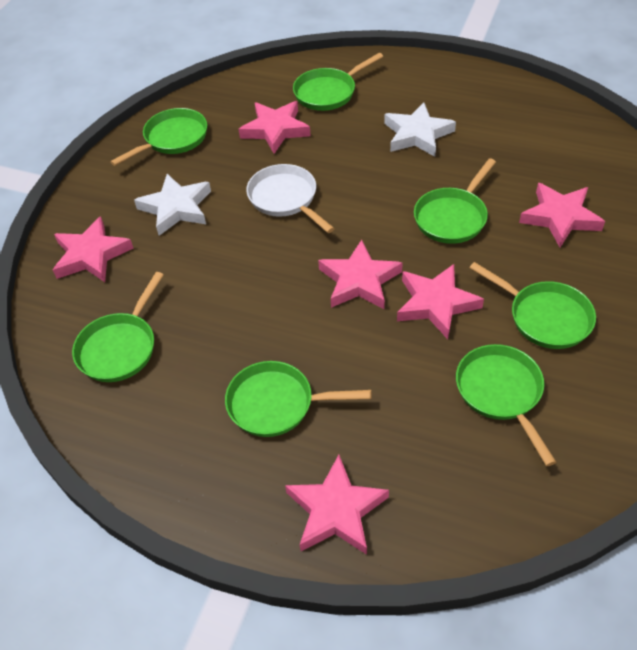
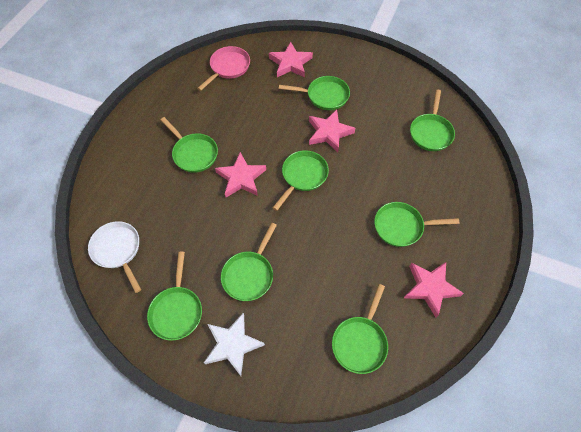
green pan: 7 -> 8
pink pan: 0 -> 1
pink star: 6 -> 4
white star: 2 -> 1

